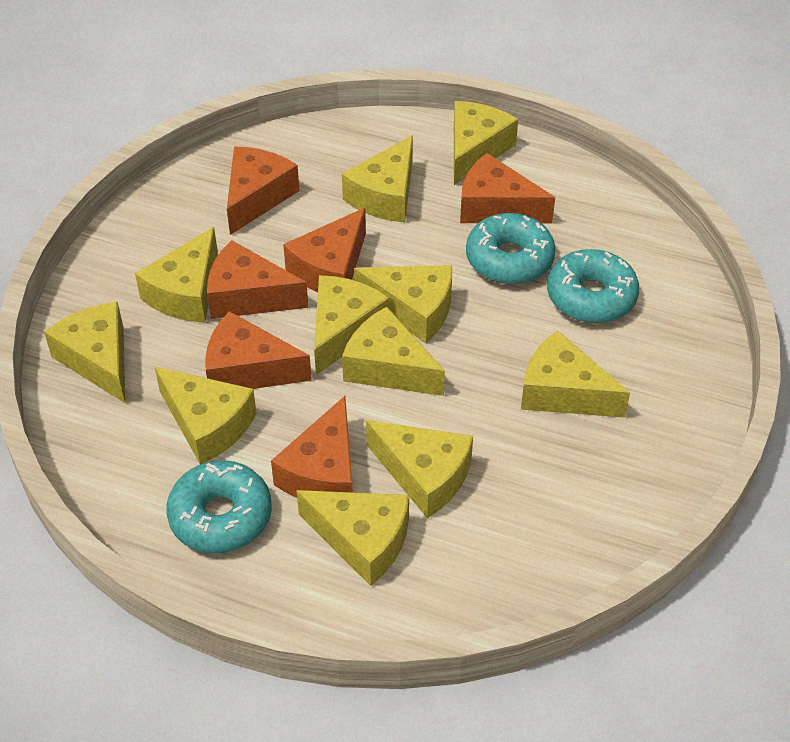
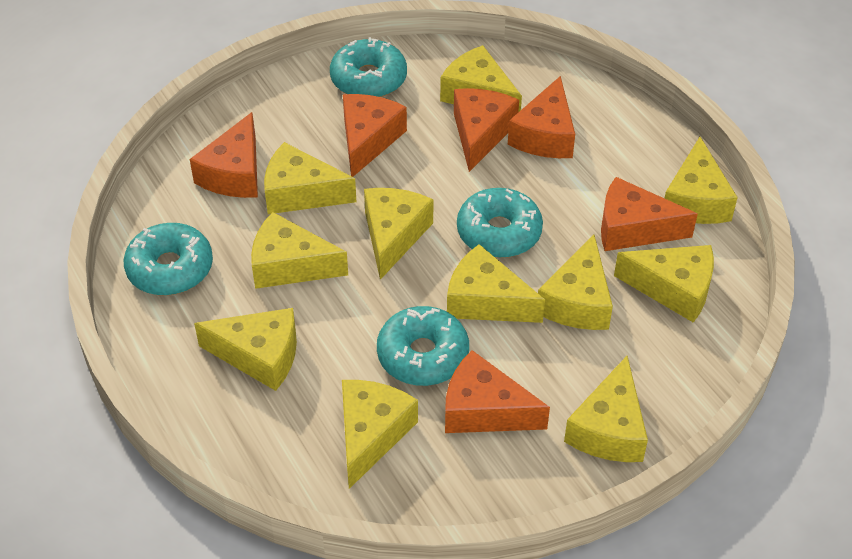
turquoise donut: 3 -> 4

